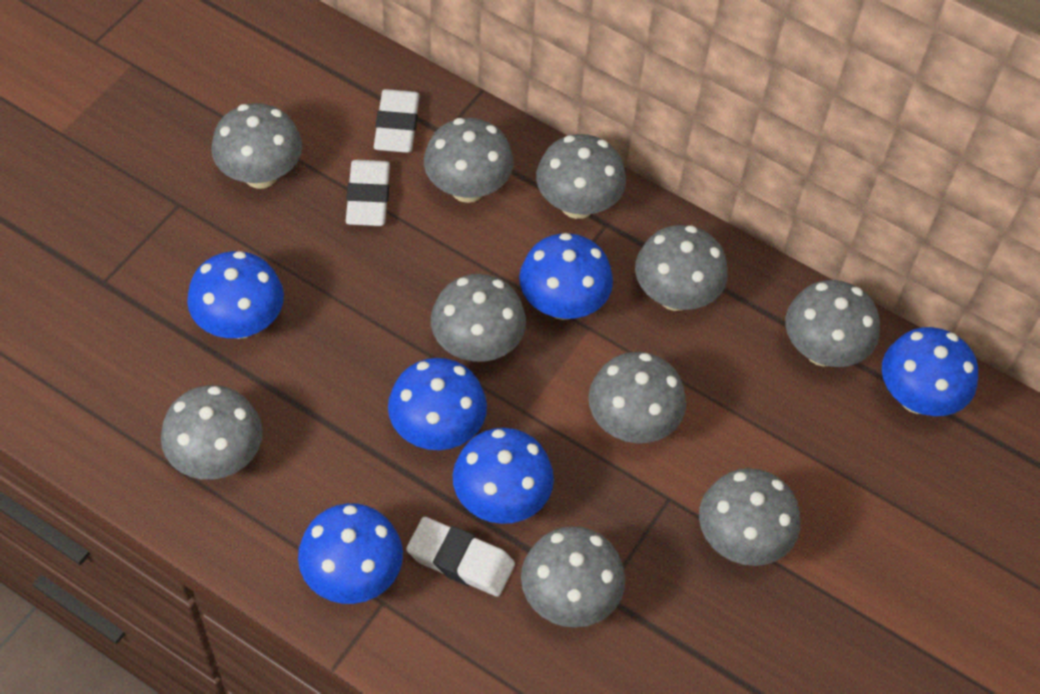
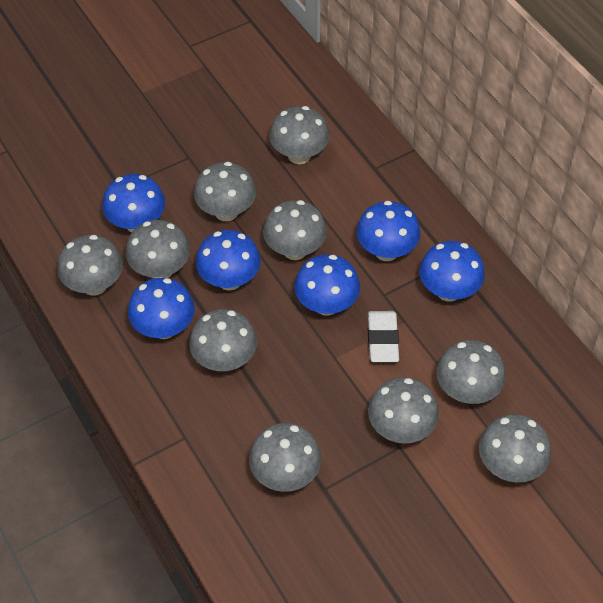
white eraser: 3 -> 1

